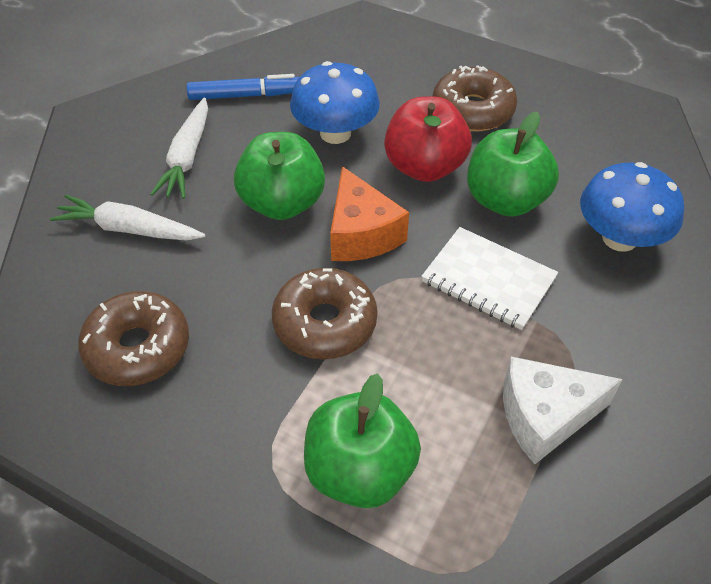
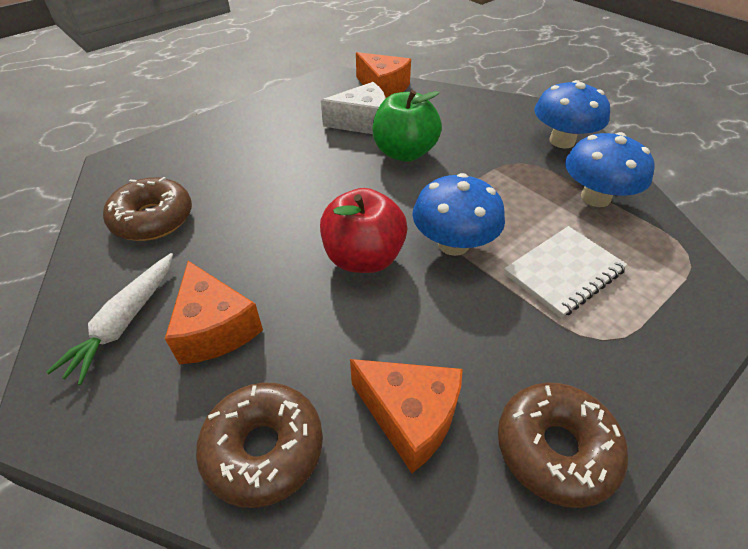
blue marker: 1 -> 0
blue mushroom: 2 -> 3
green apple: 3 -> 1
orange cheese: 1 -> 3
white carrot: 2 -> 1

